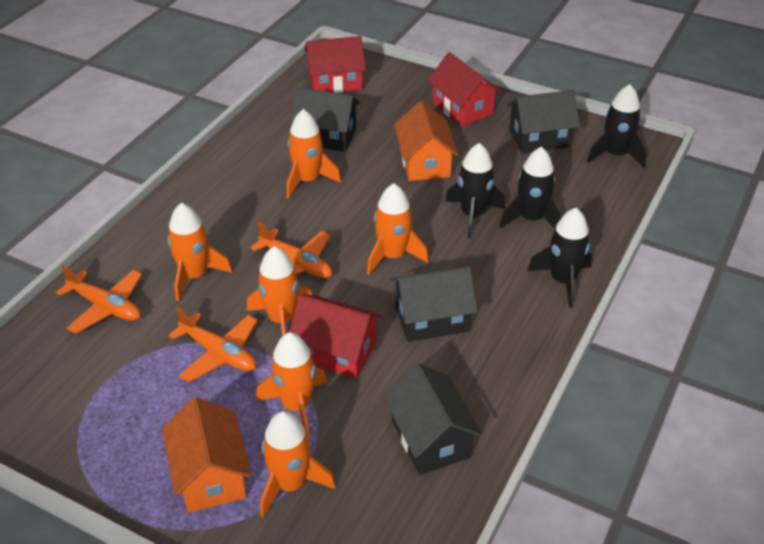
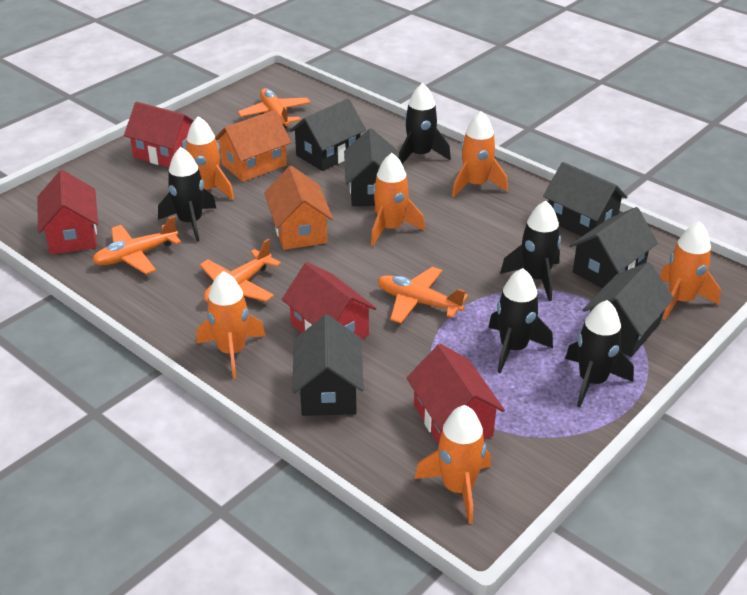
black house: 4 -> 6
black rocket: 4 -> 5
orange plane: 3 -> 4
red house: 3 -> 4

